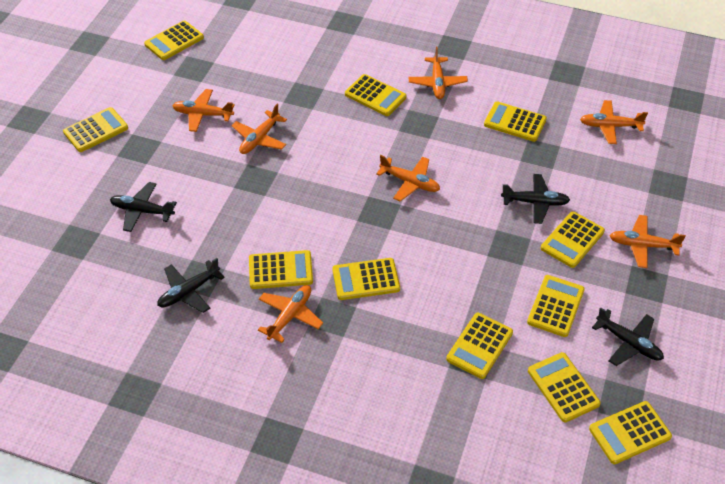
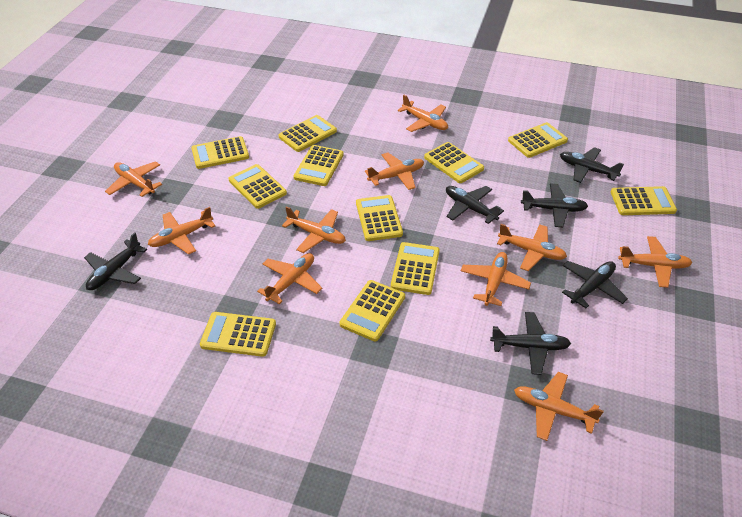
black plane: 4 -> 6
orange plane: 7 -> 10

